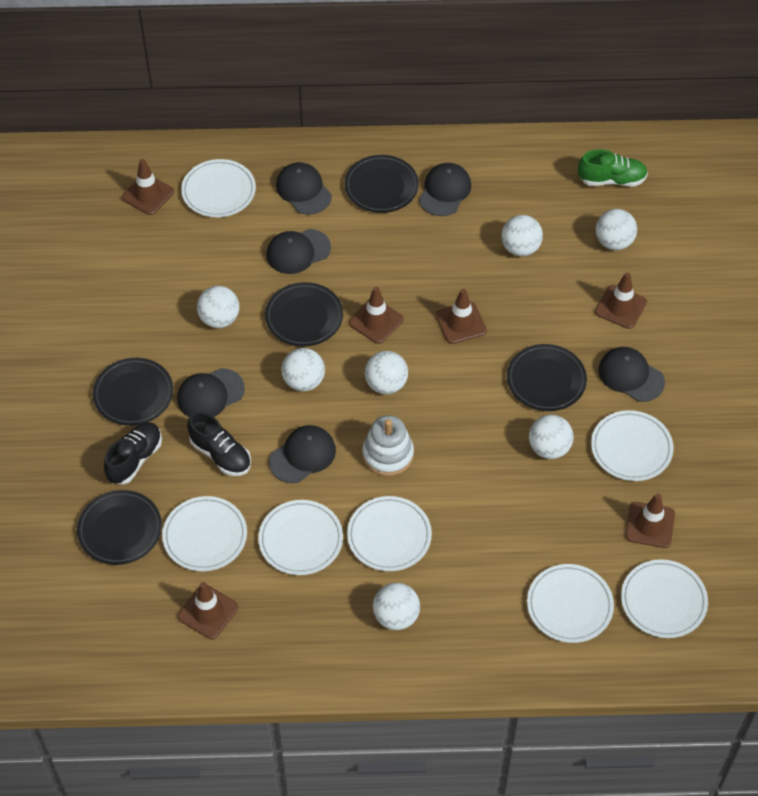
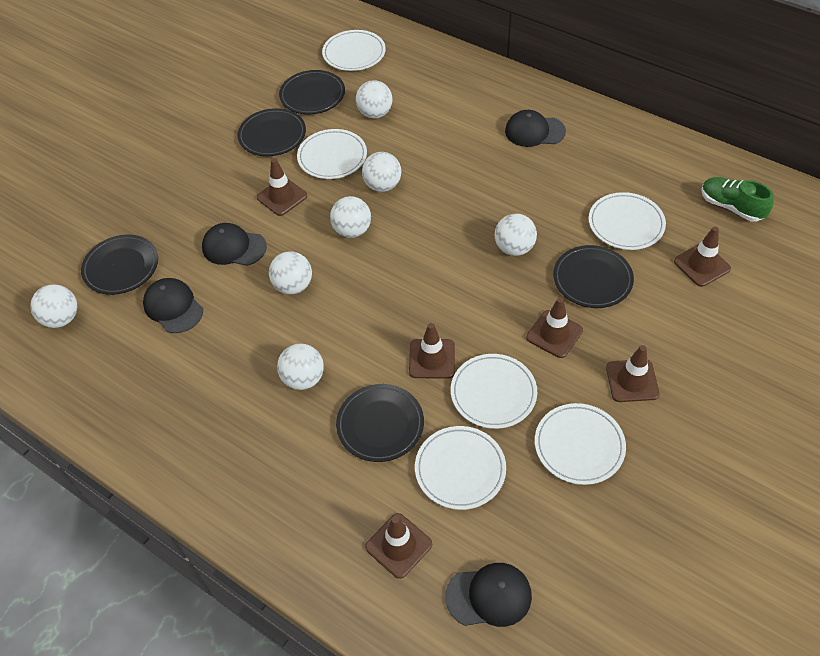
black cap: 6 -> 4
black shoe: 2 -> 0
white plate: 7 -> 6
white stacking toy: 1 -> 0

